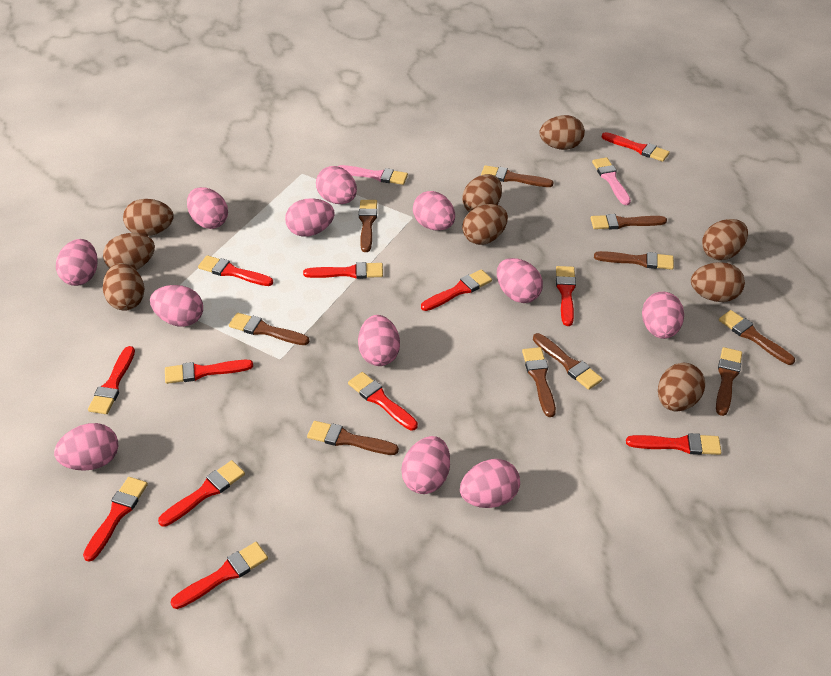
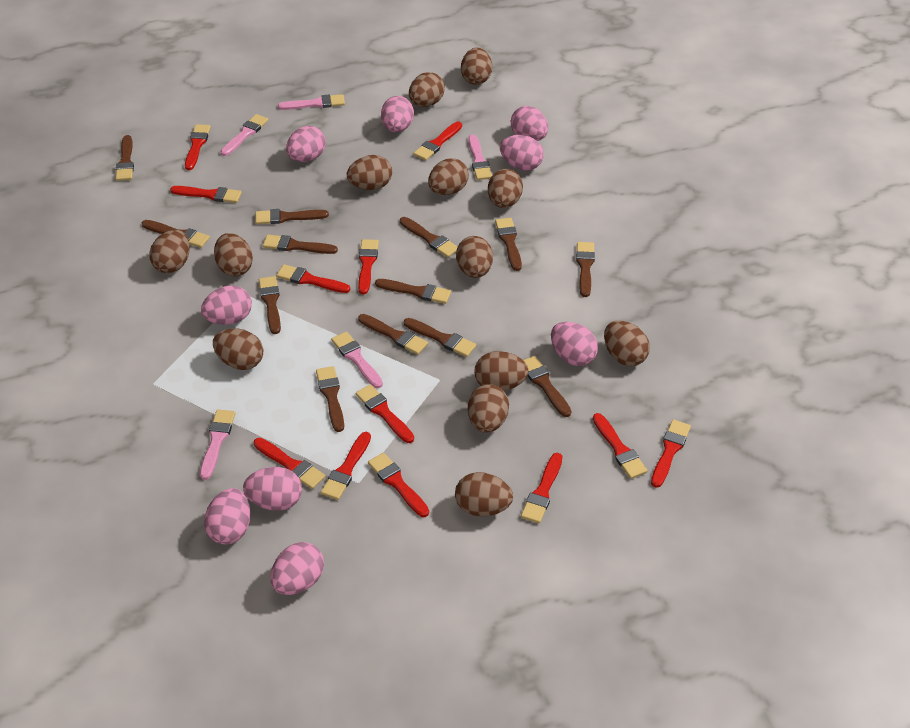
brown brush: 10 -> 13
brown egg: 9 -> 13
pink brush: 2 -> 5
pink egg: 12 -> 9

